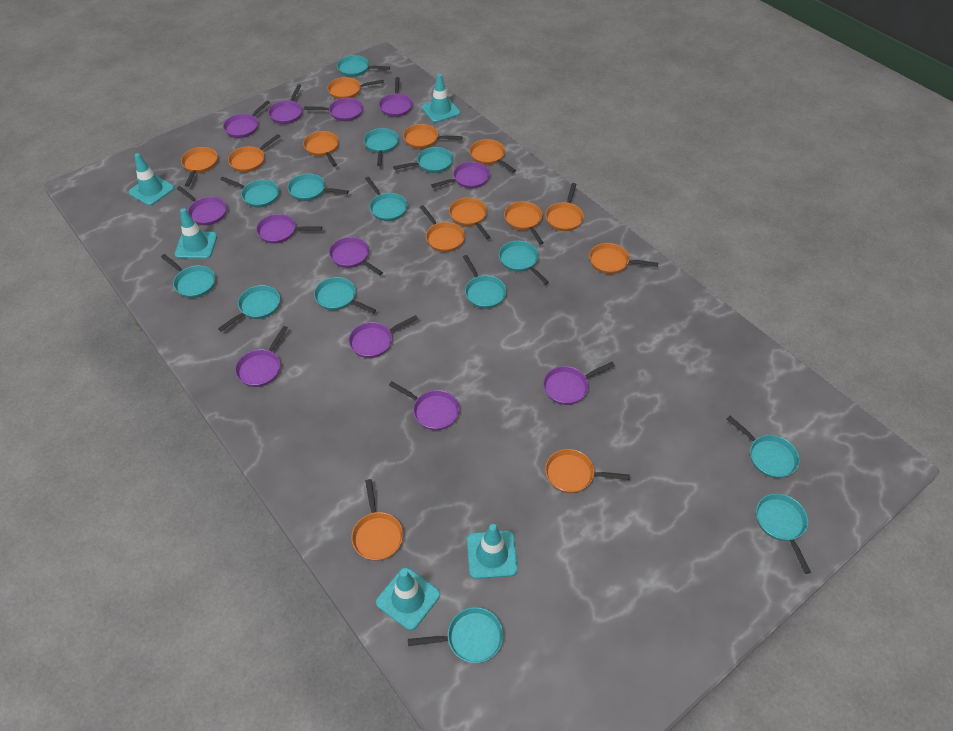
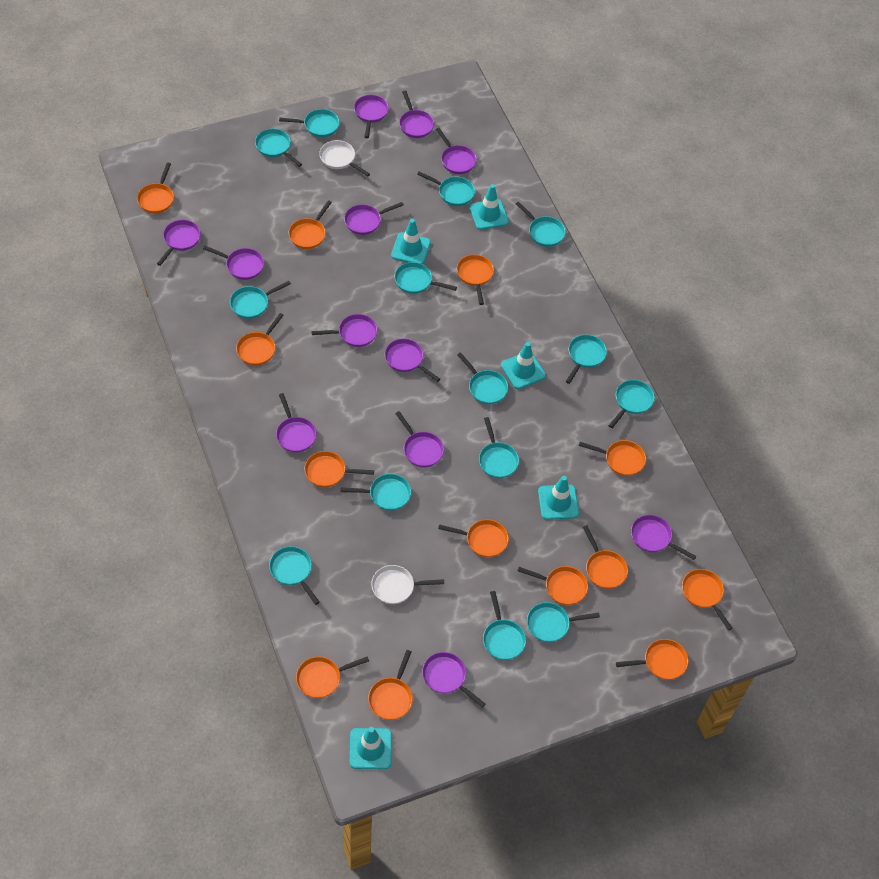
white pan: 0 -> 2

